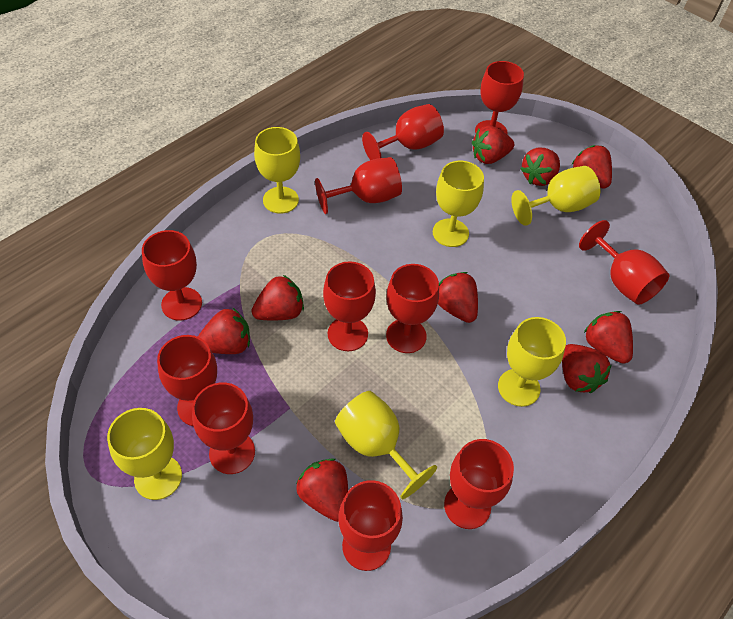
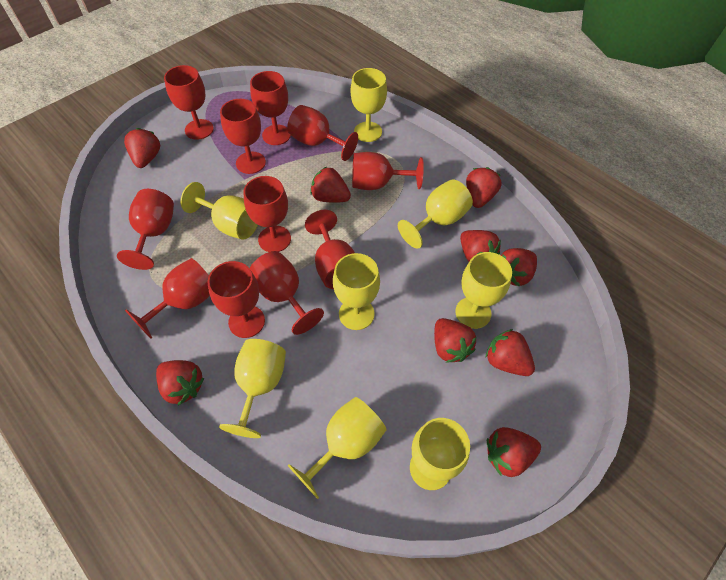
yellow goblet: 6 -> 8

